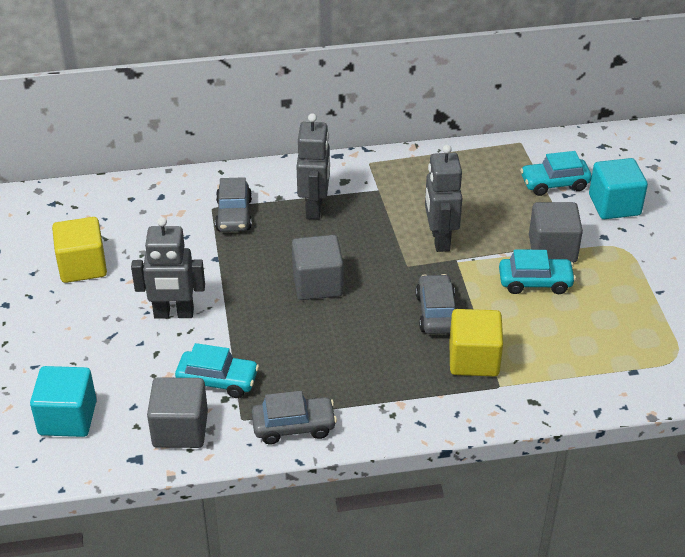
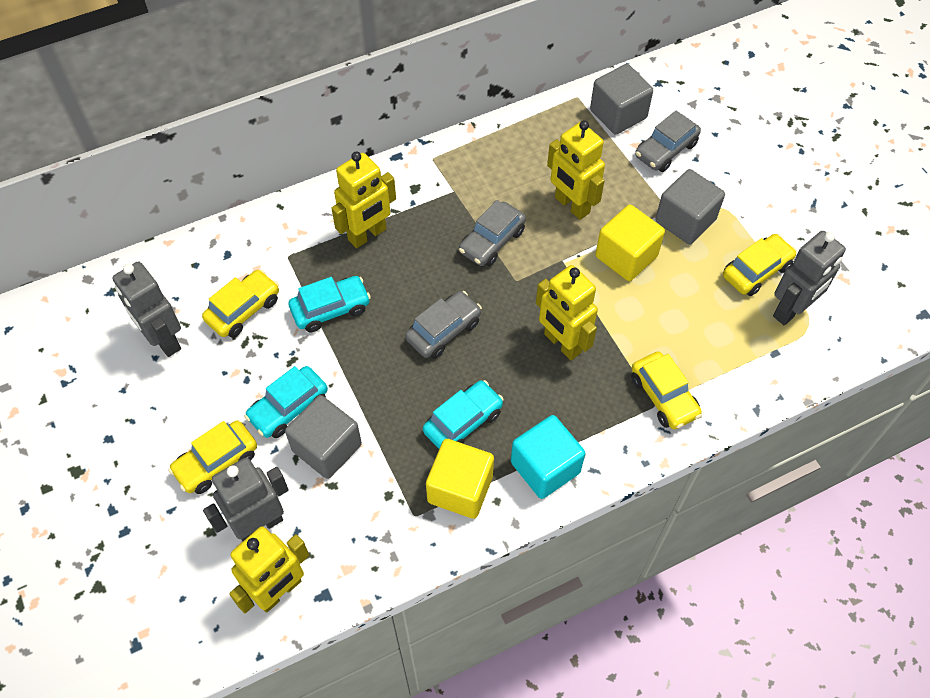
turquoise cube: 2 -> 1
yellow car: 0 -> 4
yellow robot: 0 -> 4

